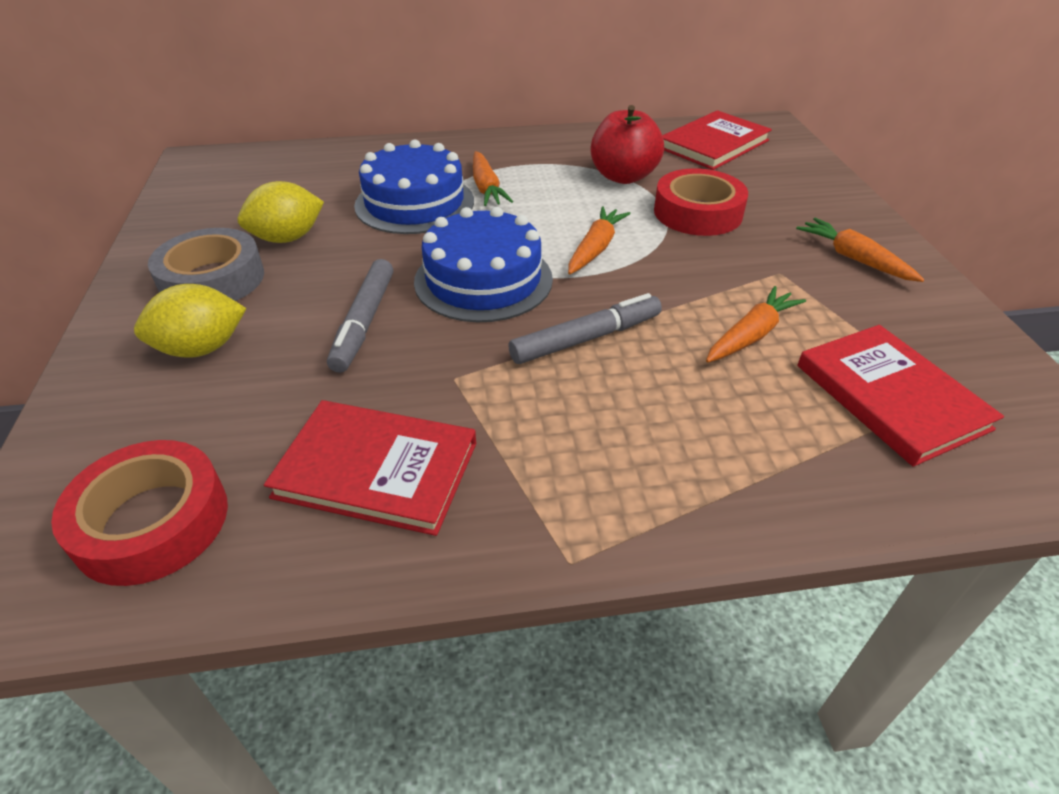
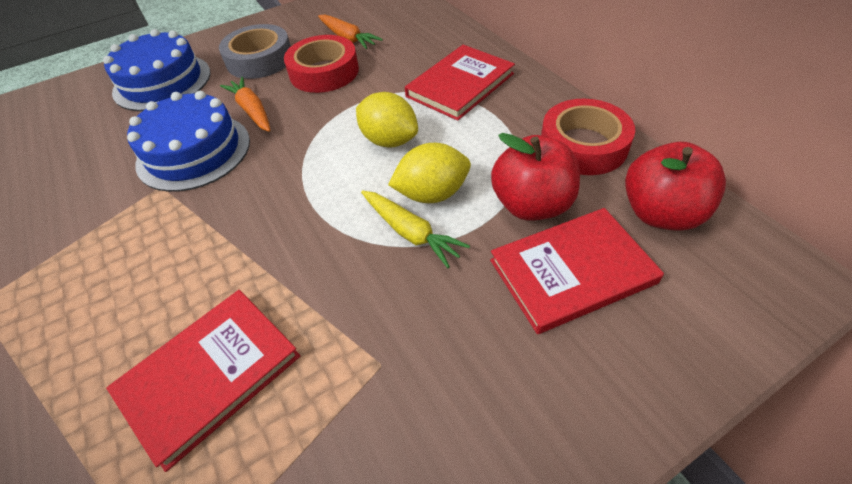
grey marker: 2 -> 0
orange carrot: 4 -> 2
red apple: 1 -> 2
yellow carrot: 0 -> 1

